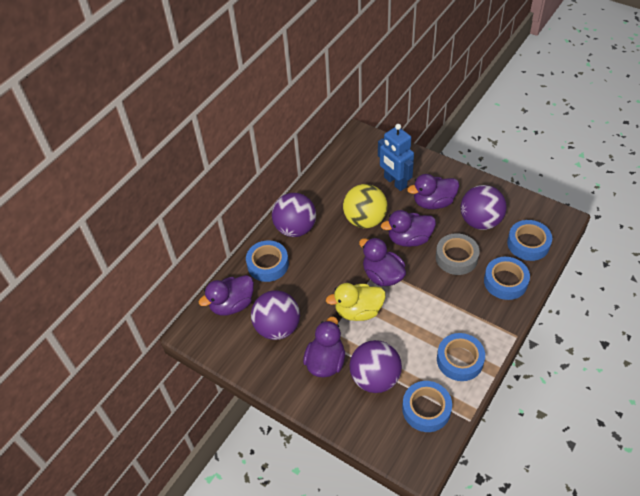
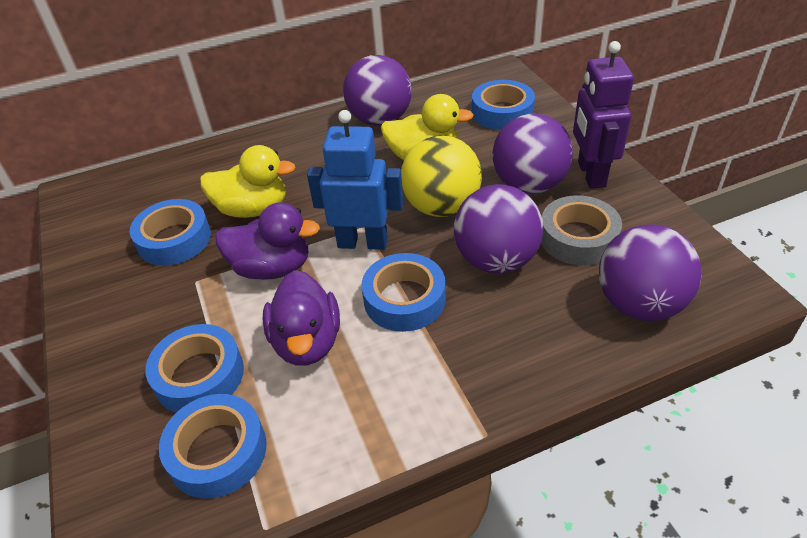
purple duck: 5 -> 2
purple robot: 0 -> 1
yellow duck: 1 -> 2

